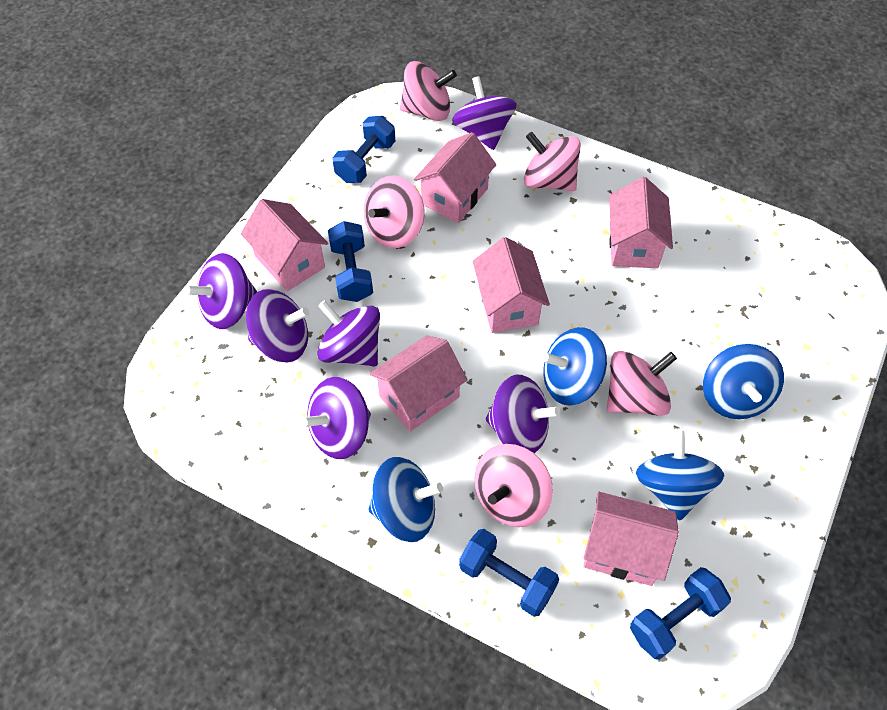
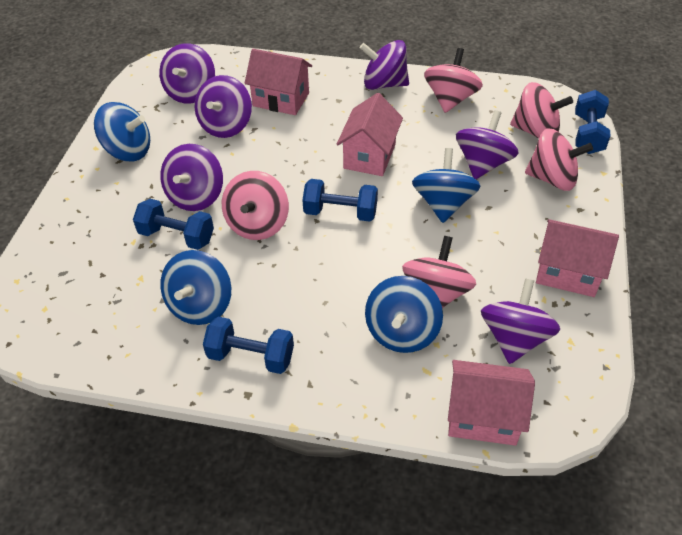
pink house: 6 -> 4

